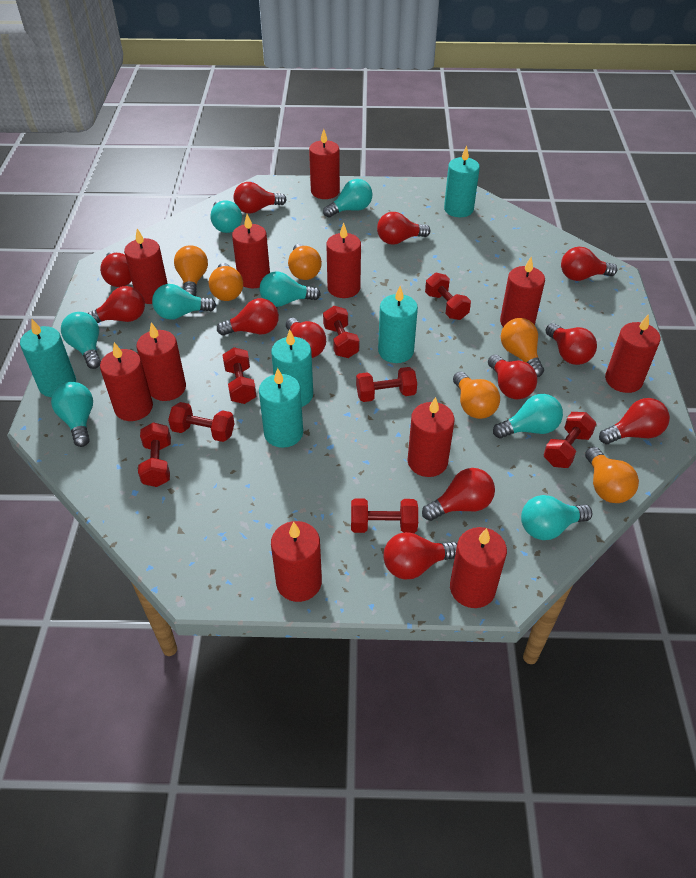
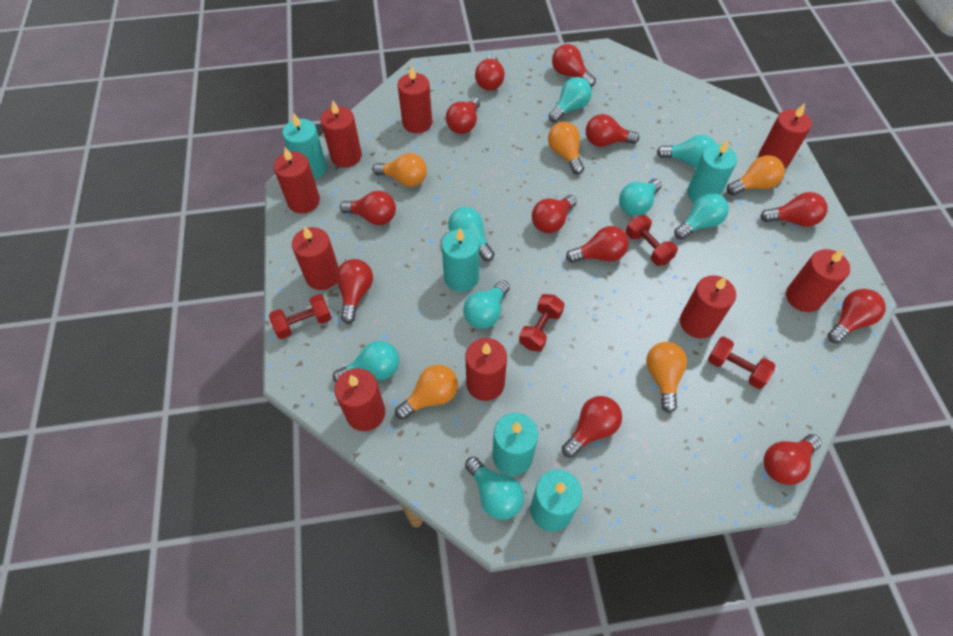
orange light bulb: 6 -> 5
red candle: 11 -> 9
red dumbbell: 8 -> 4

